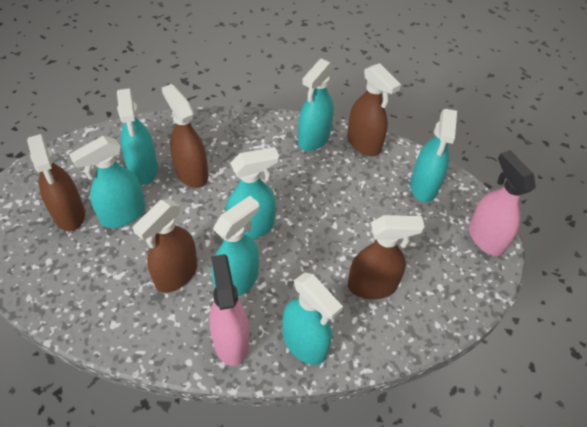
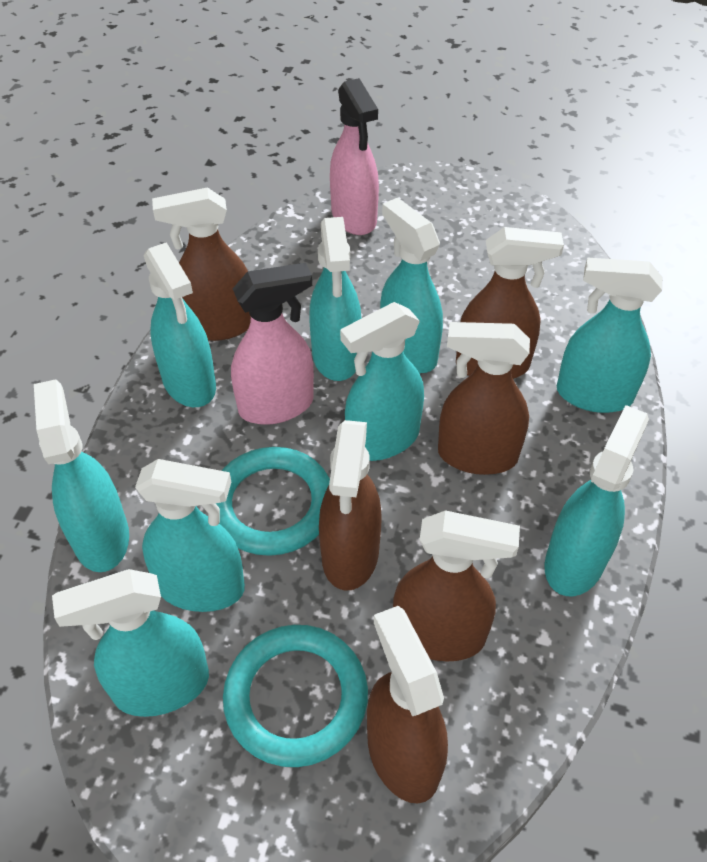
brown spray bottle: 5 -> 6
turquoise ring: 0 -> 2
turquoise spray bottle: 7 -> 9

